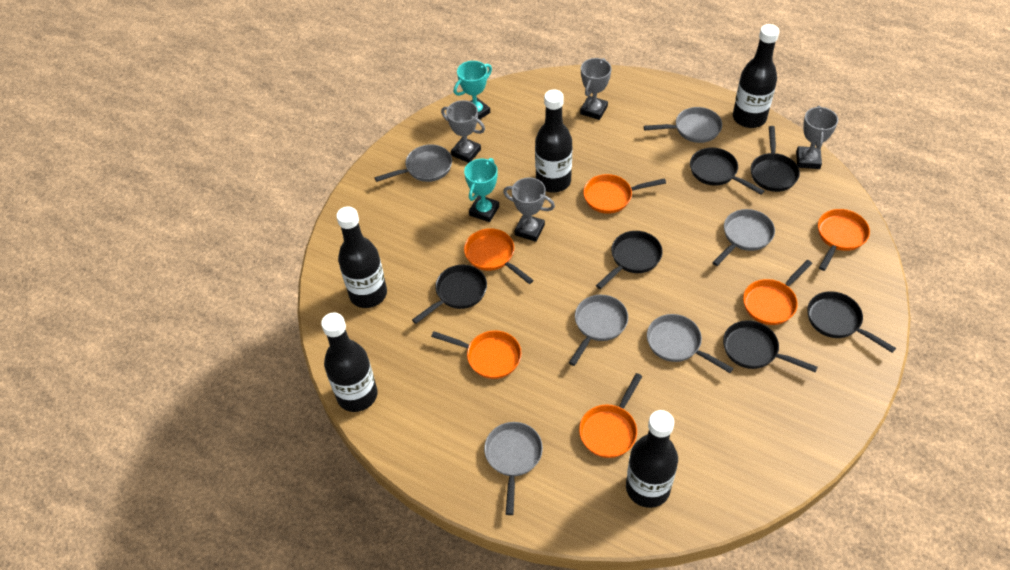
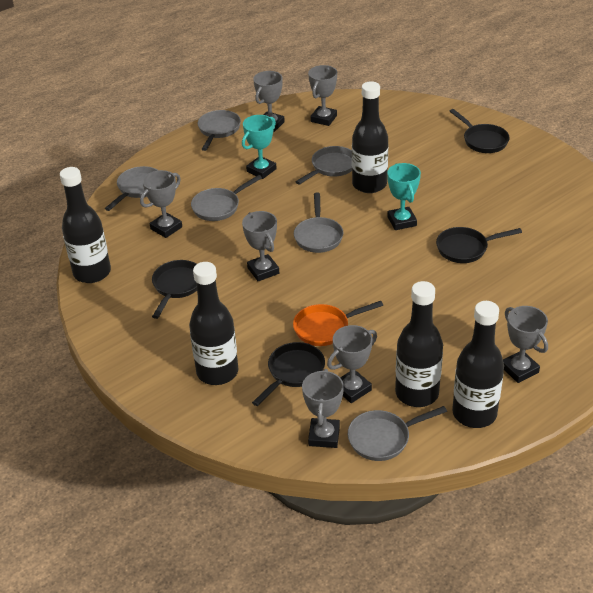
black pan: 6 -> 4
grey trophy: 4 -> 7
orange pan: 6 -> 1

